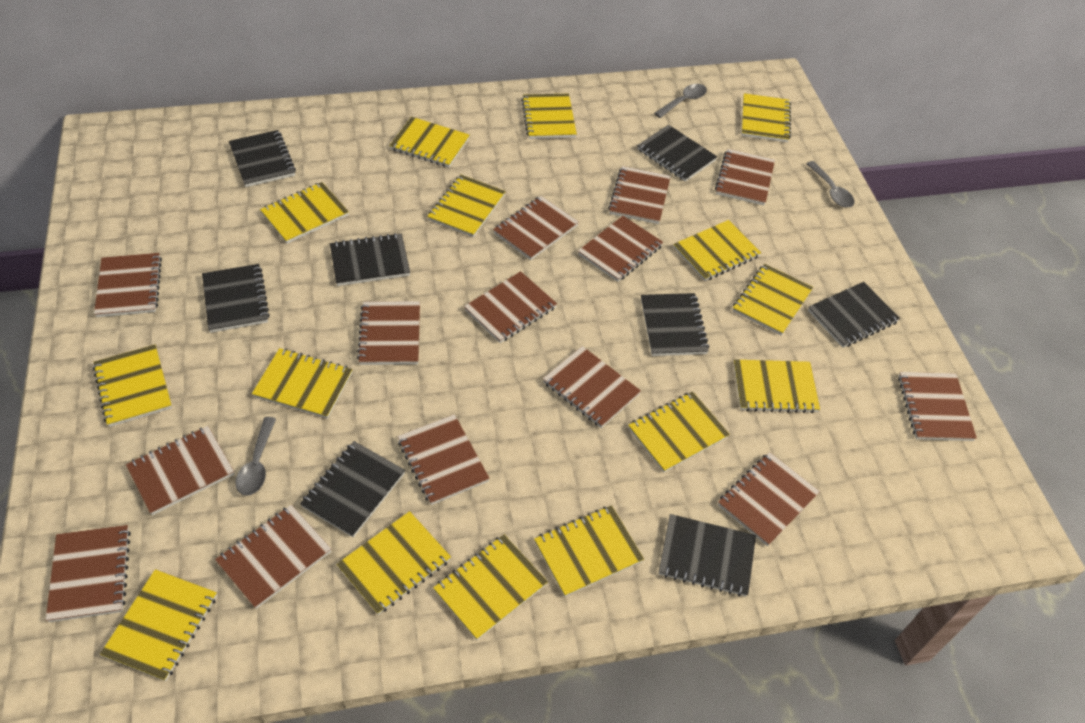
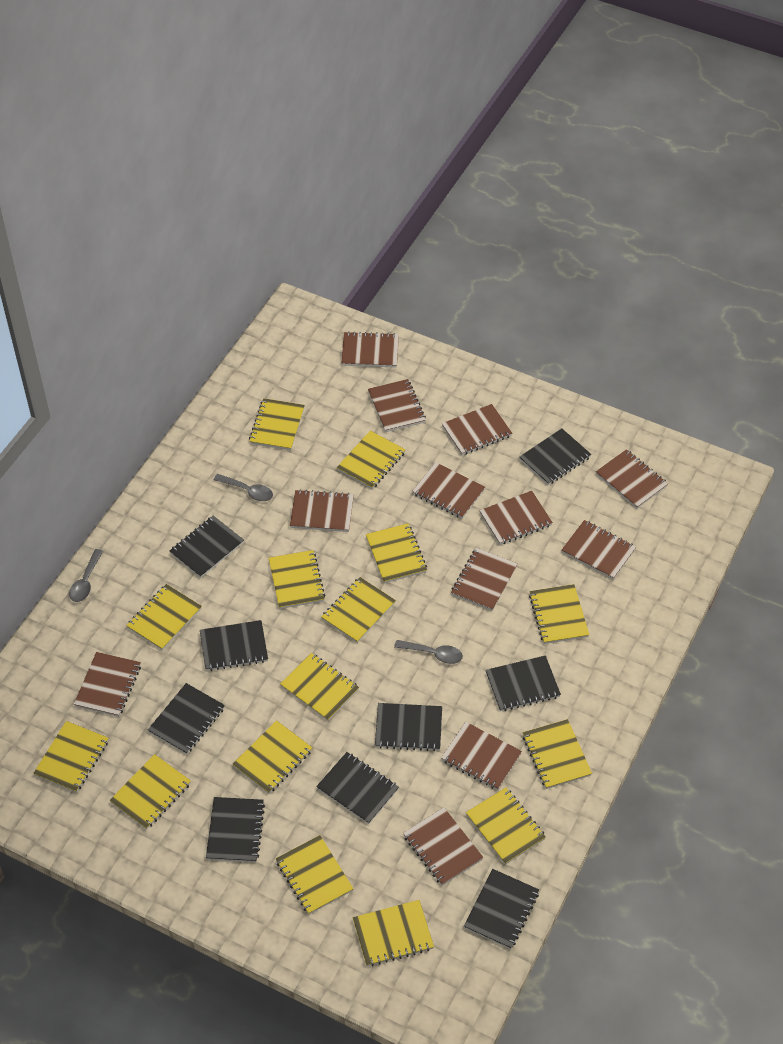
black notebook: 8 -> 9
brown notebook: 14 -> 12

